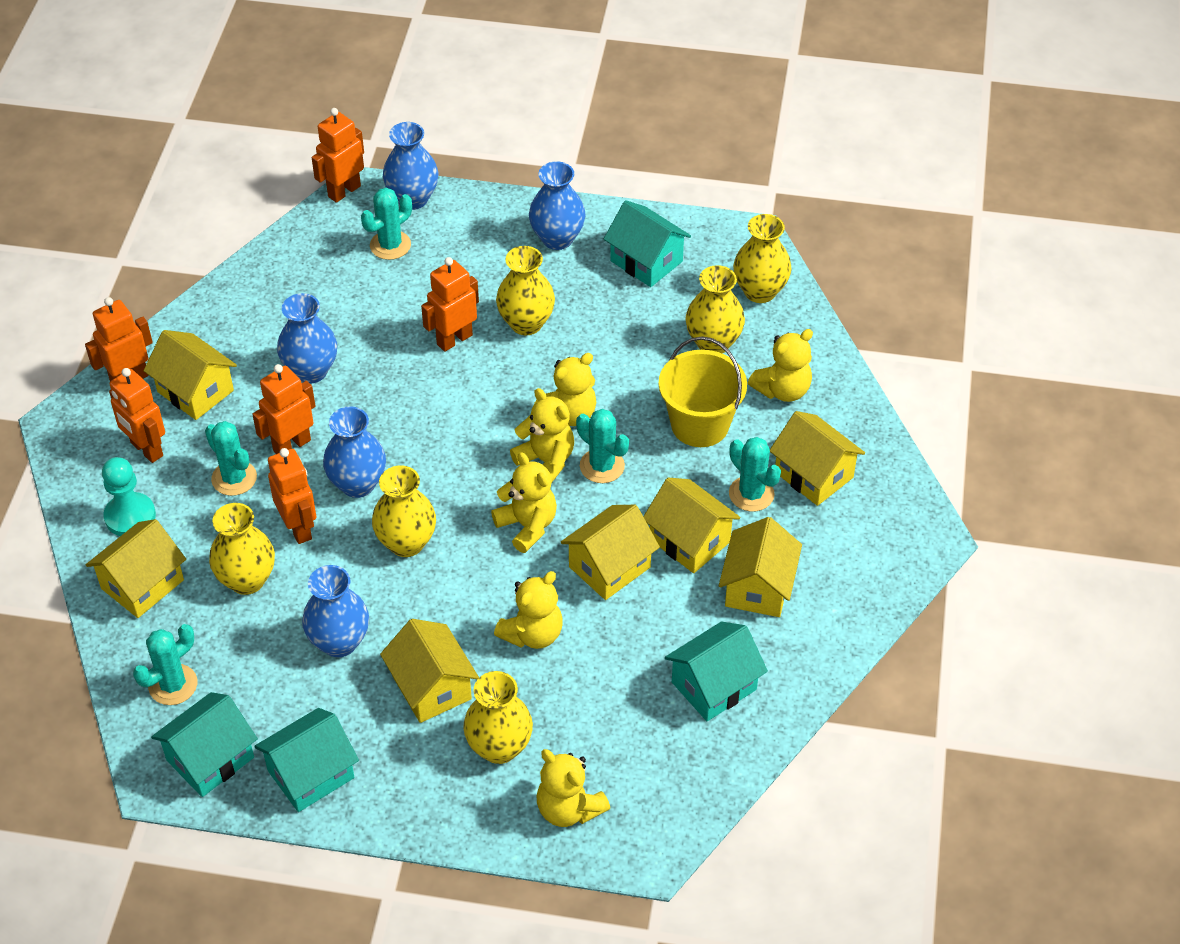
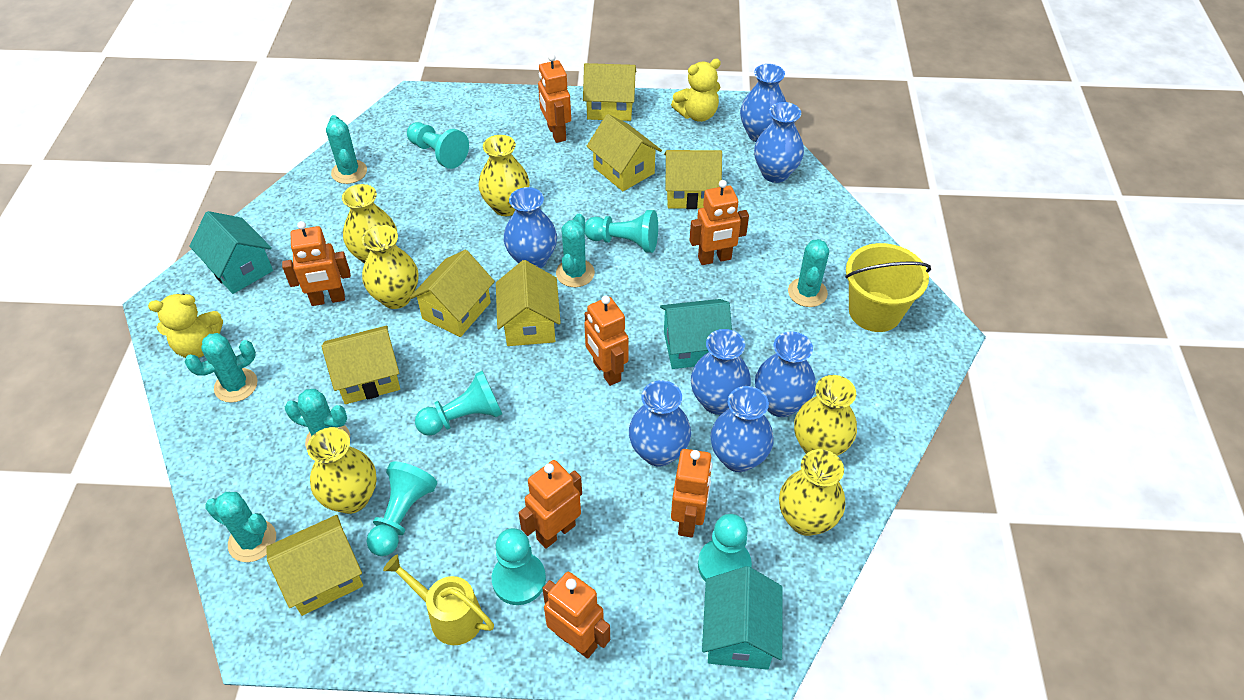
blue vase: 5 -> 7
orange robot: 6 -> 7
turquoise cactus: 5 -> 6
turquoise house: 4 -> 3
turquoise pawn: 1 -> 6
yellow teddy bear: 6 -> 2
yellow watering can: 0 -> 1

